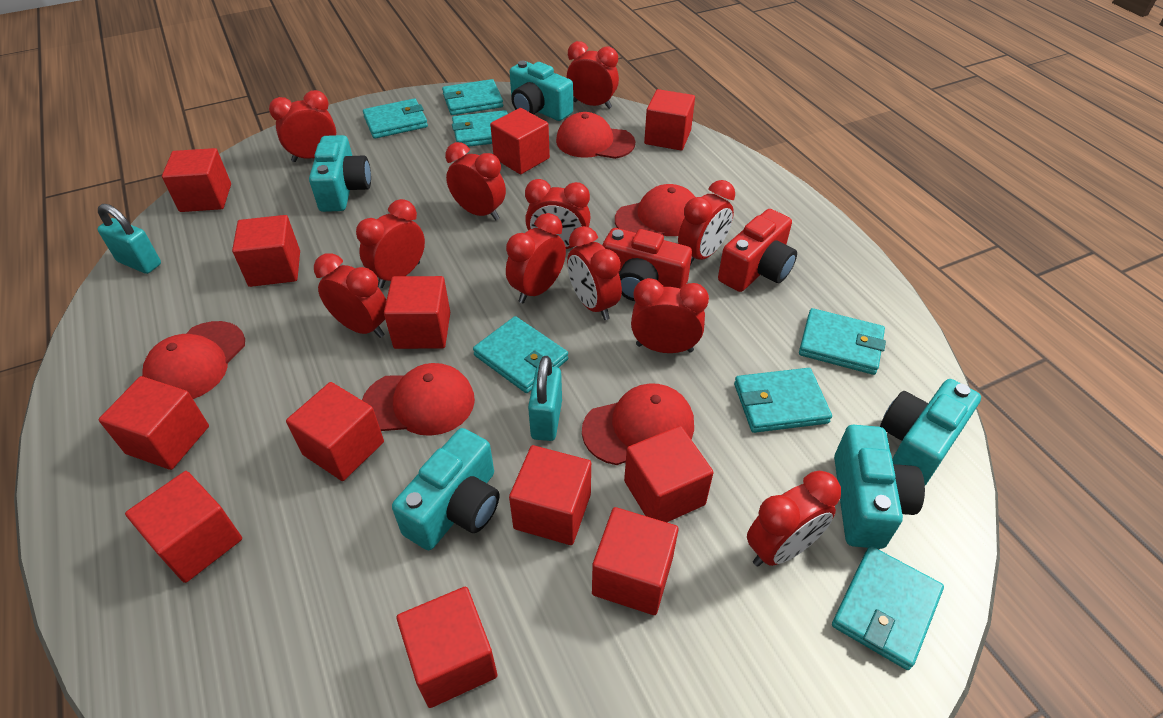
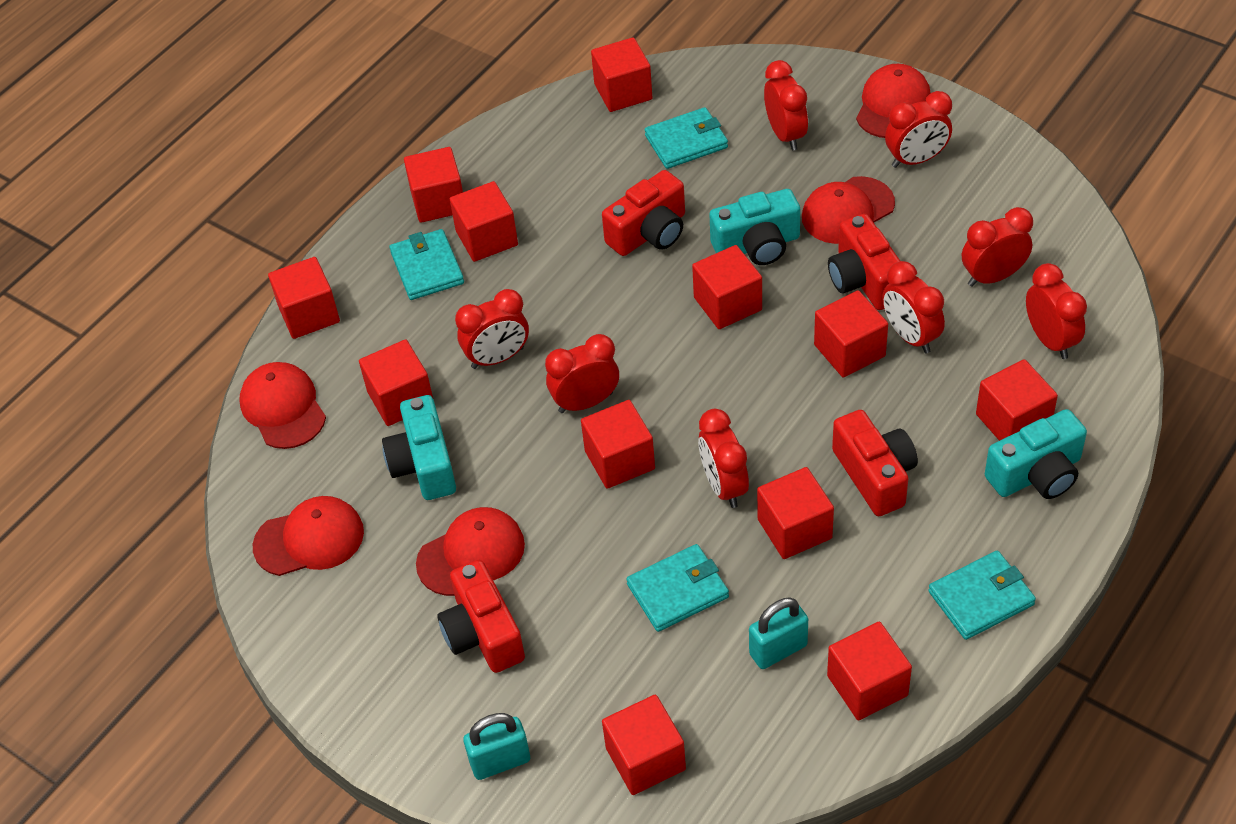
red camera: 2 -> 4
red clock: 11 -> 8
turquoise camera: 5 -> 3
turquoise wallet: 7 -> 4

